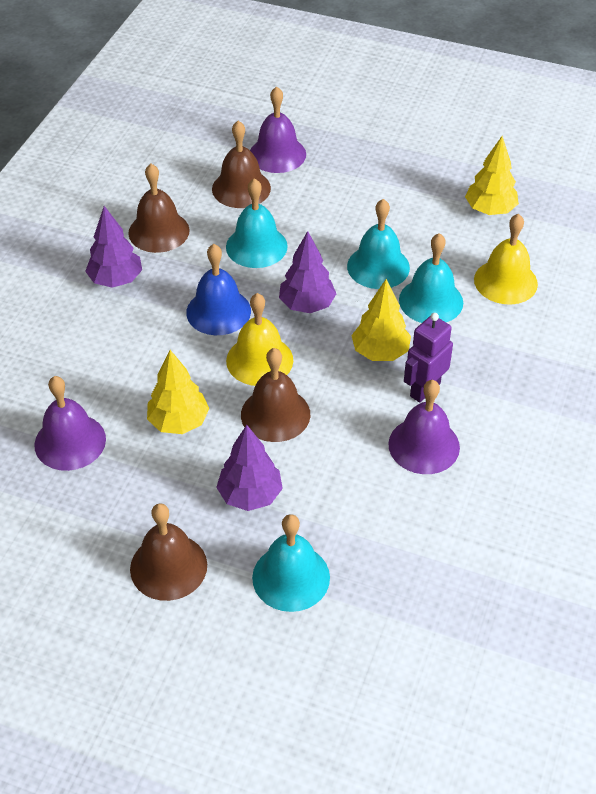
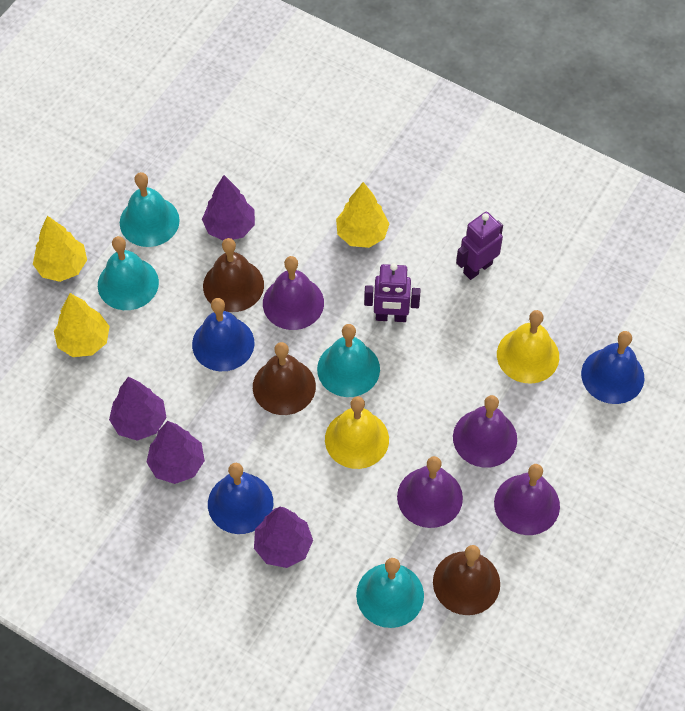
blue bell: 1 -> 3
brown bell: 4 -> 3
purple bell: 3 -> 4
purple robot: 1 -> 2
purple tree: 3 -> 4

